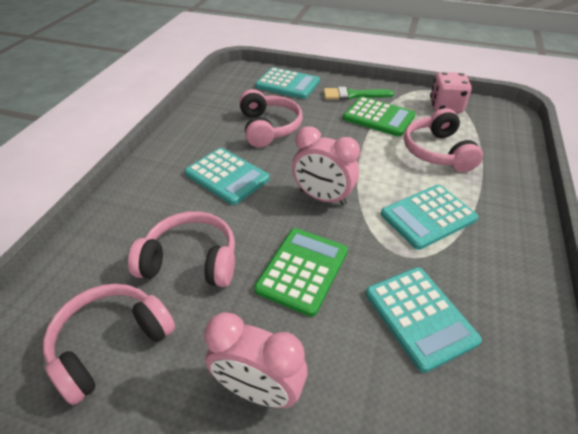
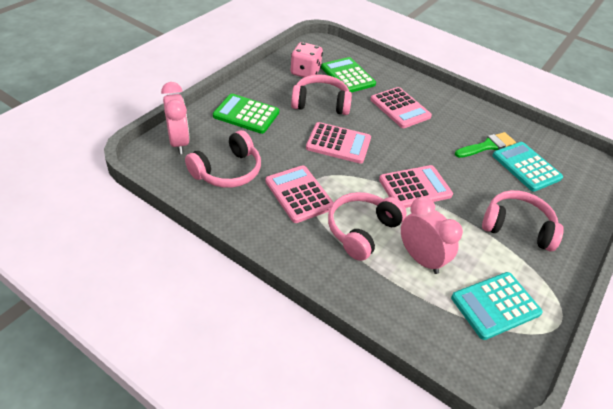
pink calculator: 0 -> 4
turquoise calculator: 4 -> 2

